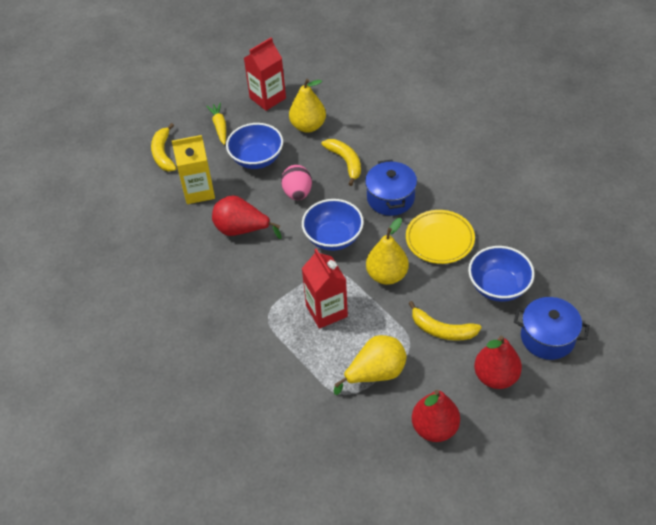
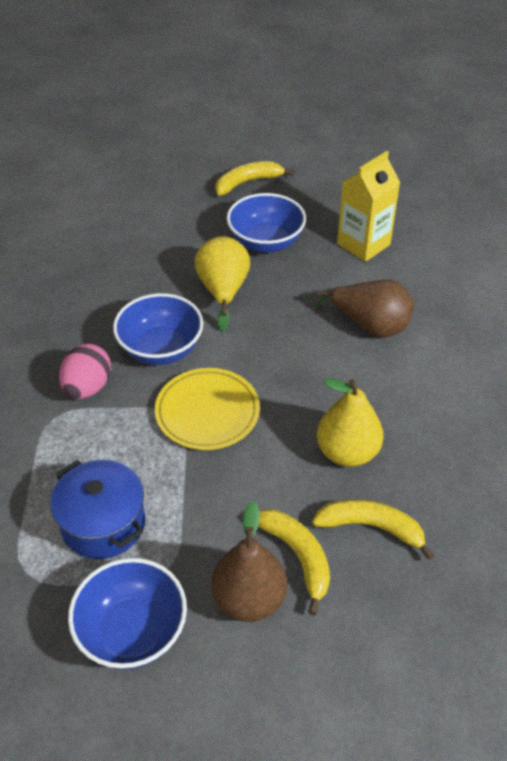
blue pot: 2 -> 1
brown pear: 0 -> 2
red carton: 2 -> 0
red pear: 3 -> 0
yellow carrot: 1 -> 0
yellow pear: 3 -> 2

